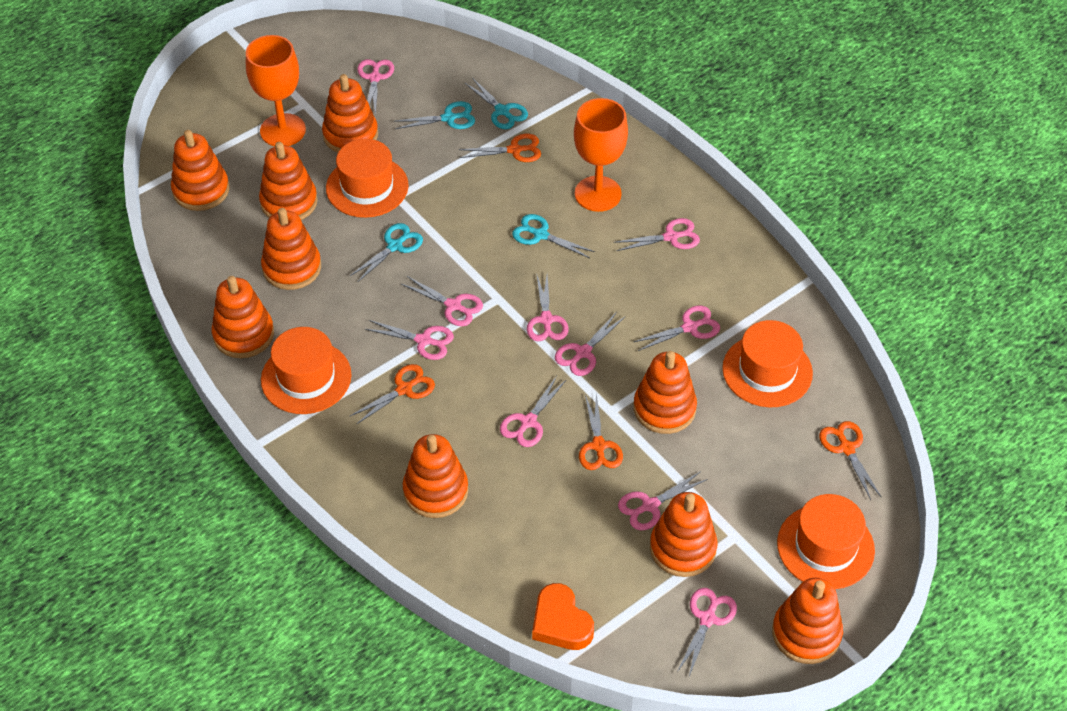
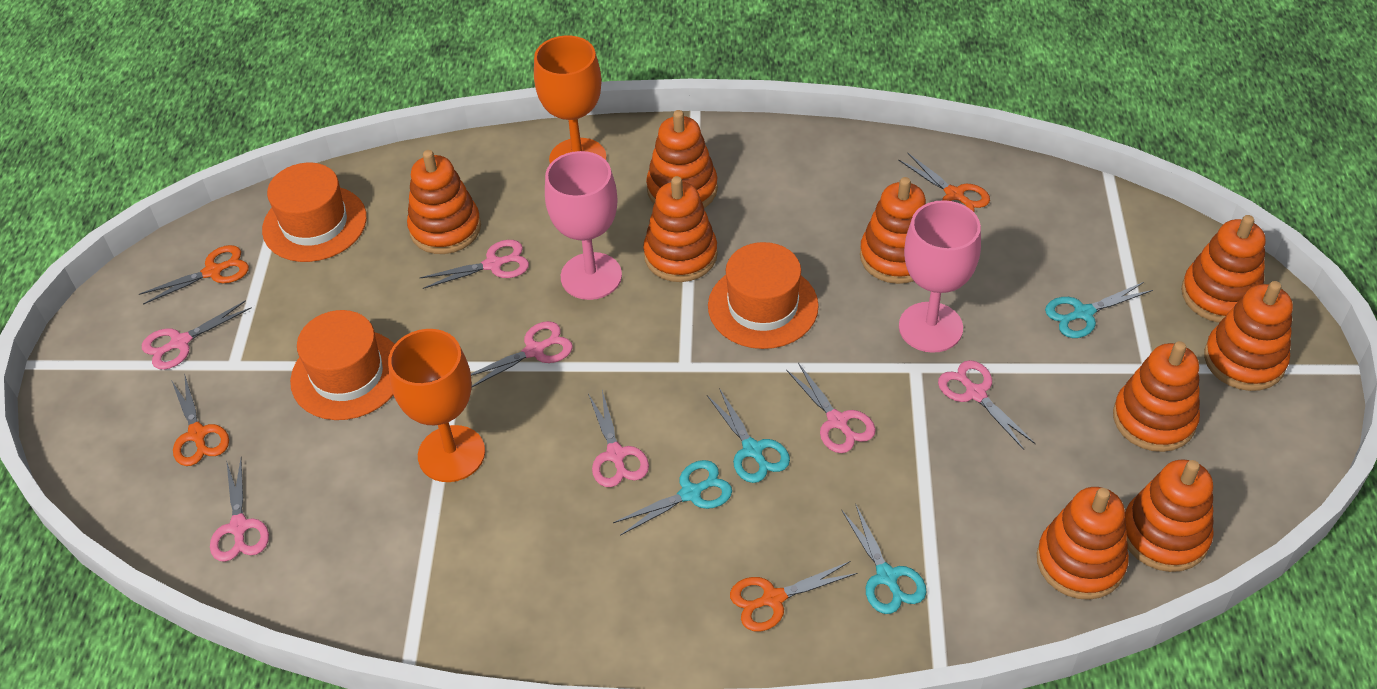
orange hat: 4 -> 3
orange heart: 1 -> 0
pink goblet: 0 -> 2
pink scissors: 10 -> 7

